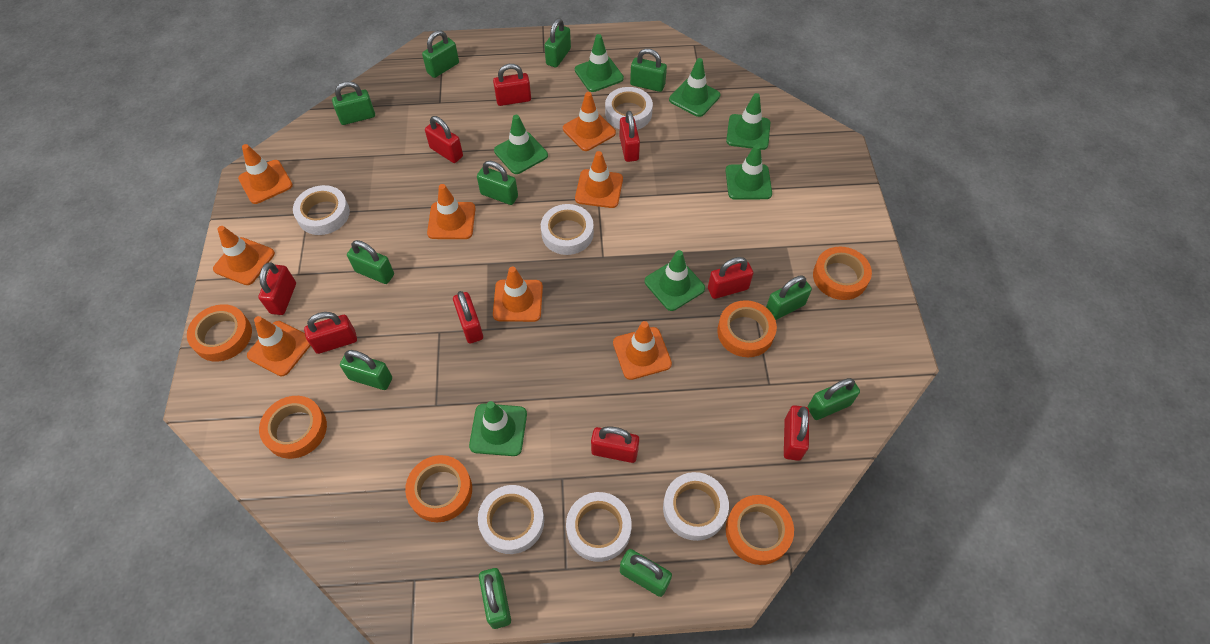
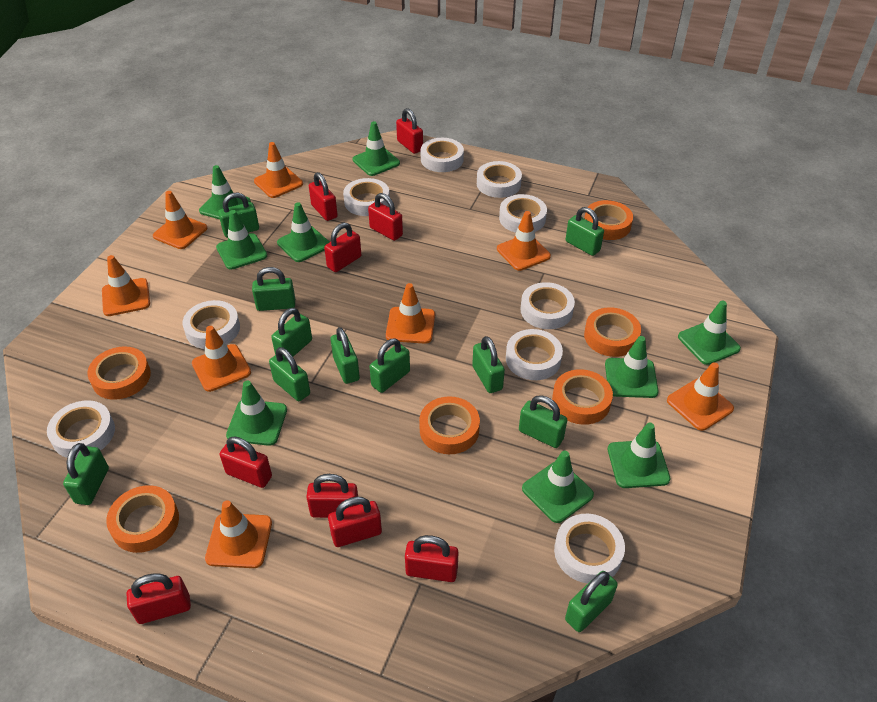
green traffic cone: 7 -> 9
white tape: 6 -> 9

